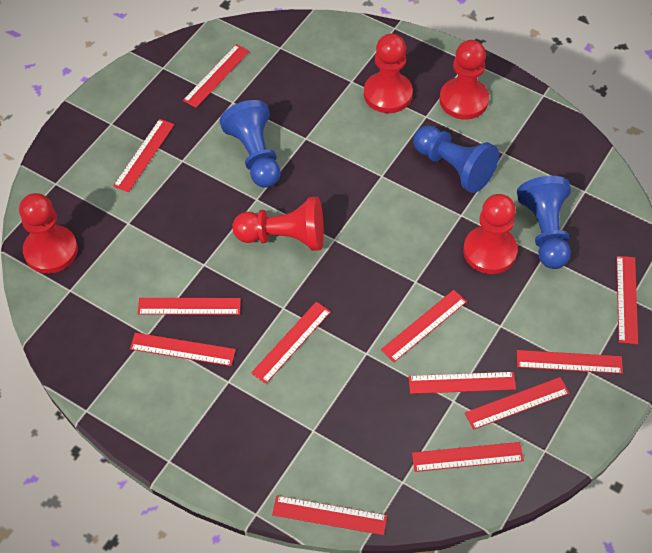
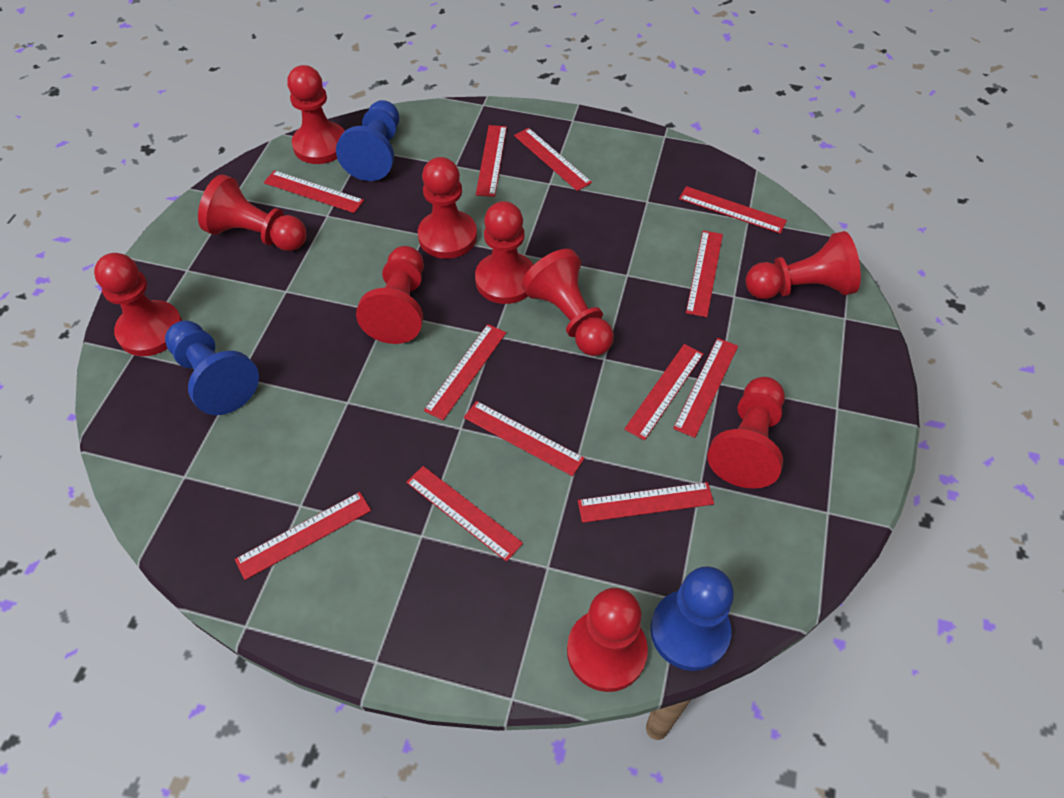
red pawn: 5 -> 10

